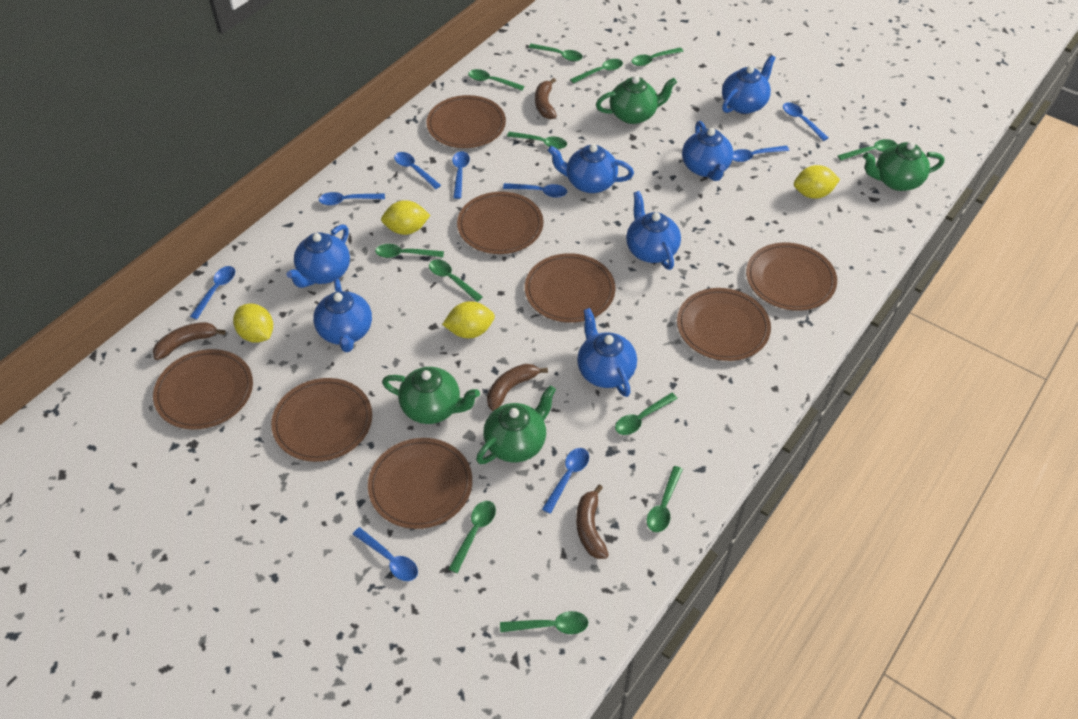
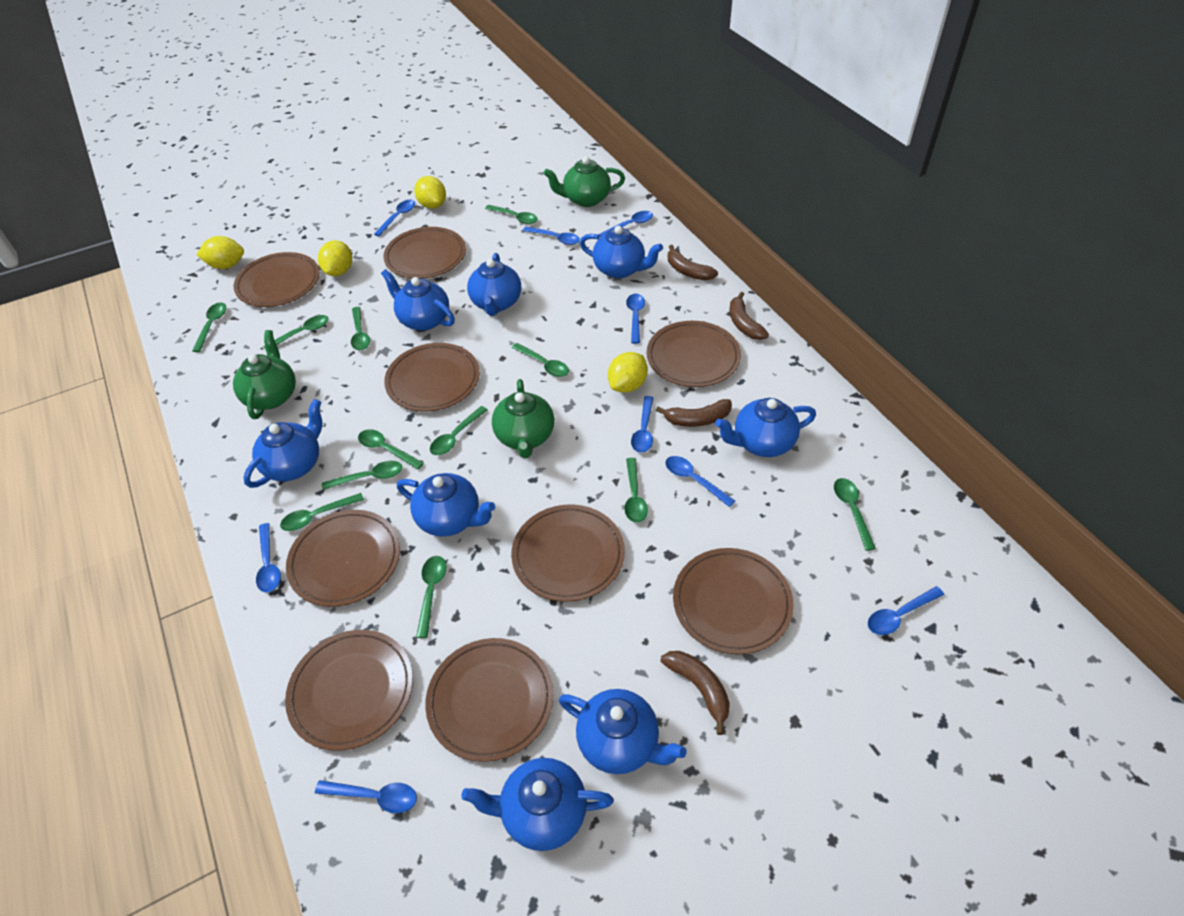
blue teapot: 7 -> 8
brown plate: 8 -> 9
green teapot: 4 -> 3

